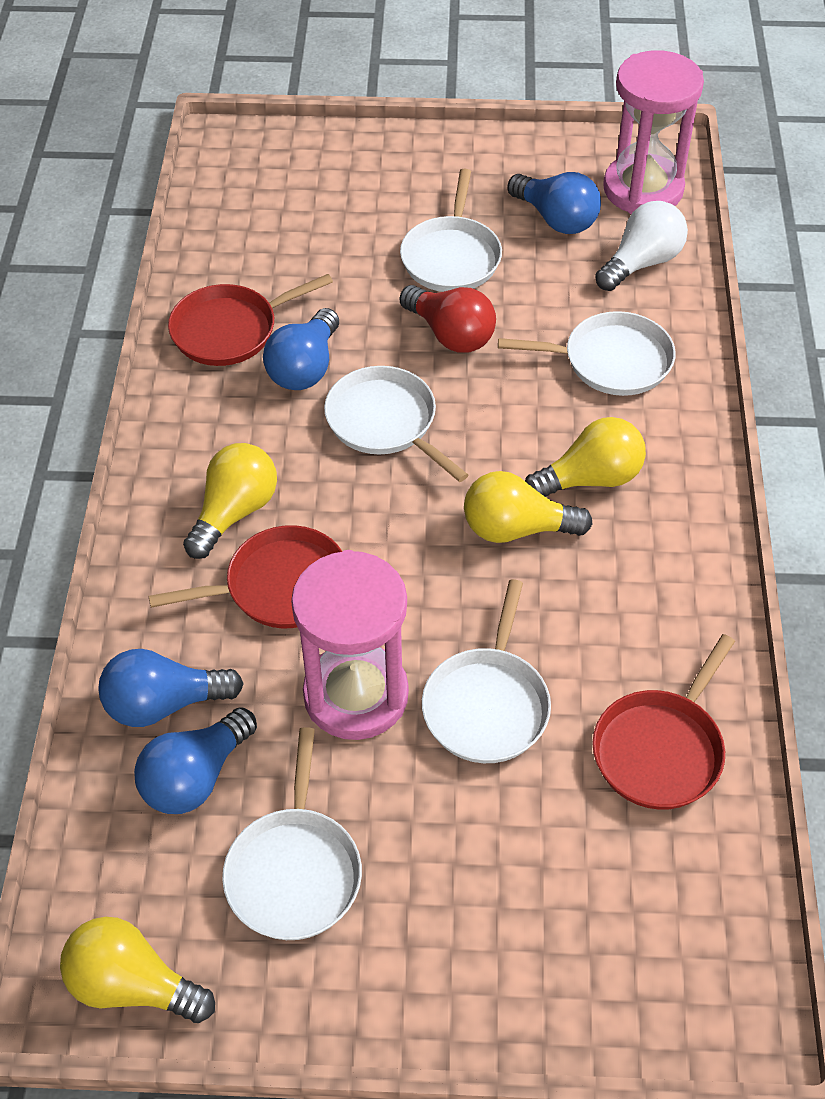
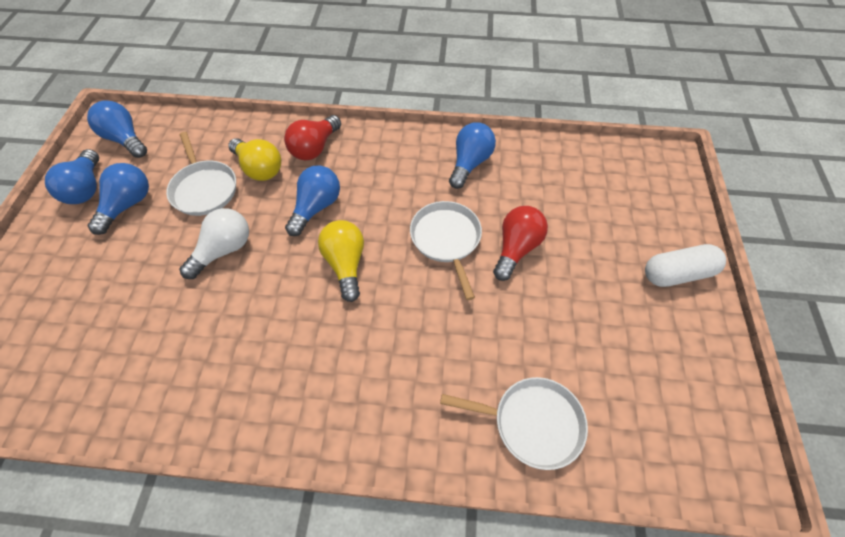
blue light bulb: 4 -> 5
pink hourglass: 2 -> 0
red light bulb: 1 -> 2
red pan: 3 -> 0
white capsule: 0 -> 1
white pan: 5 -> 3
yellow light bulb: 4 -> 2

